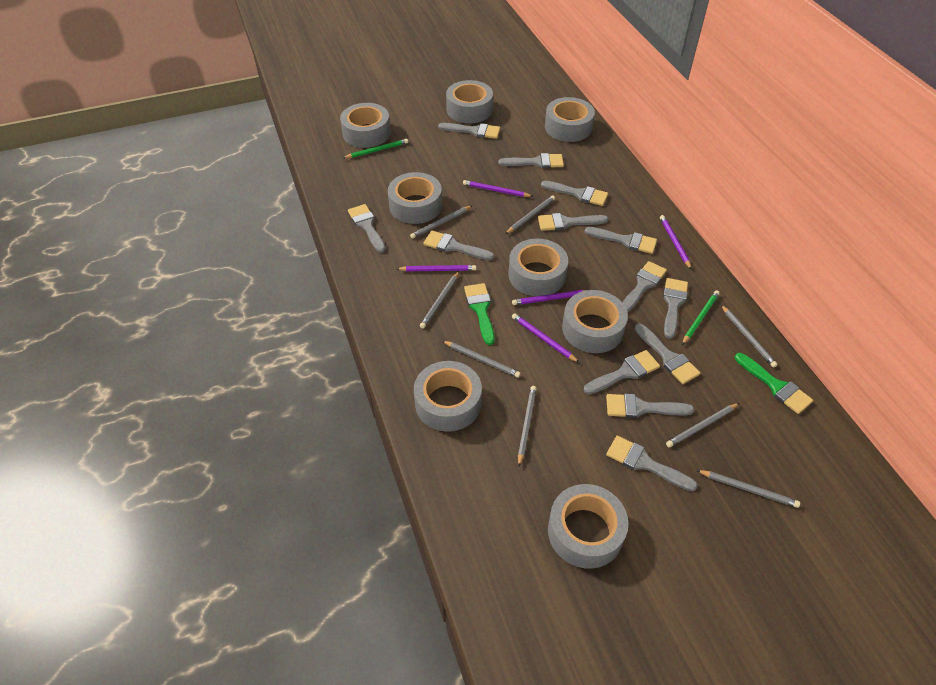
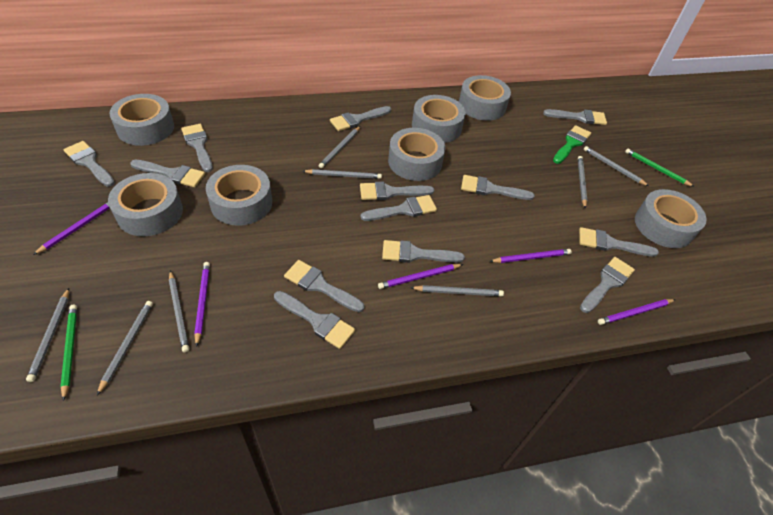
green brush: 2 -> 1
grey tape: 8 -> 7

